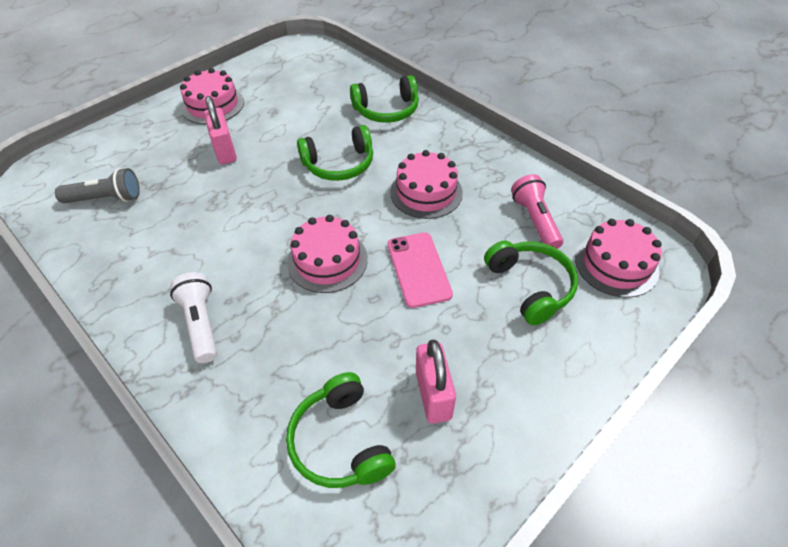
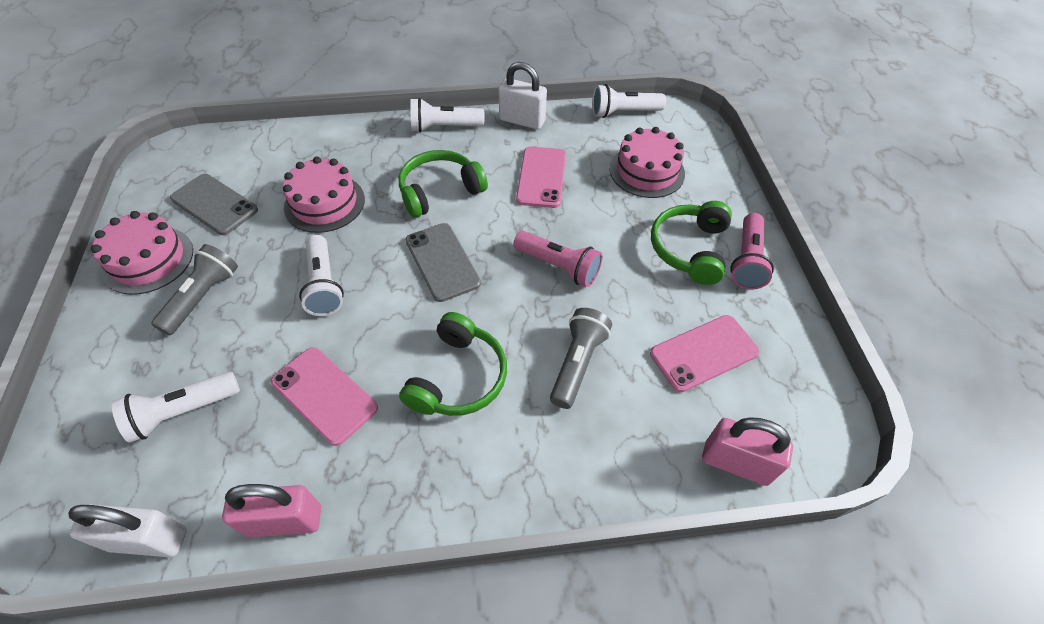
green headphones: 4 -> 3
grey flashlight: 1 -> 2
grey phone: 0 -> 2
pink cake: 4 -> 3
pink flashlight: 1 -> 2
pink phone: 1 -> 3
white flashlight: 1 -> 4
white padlock: 0 -> 2

